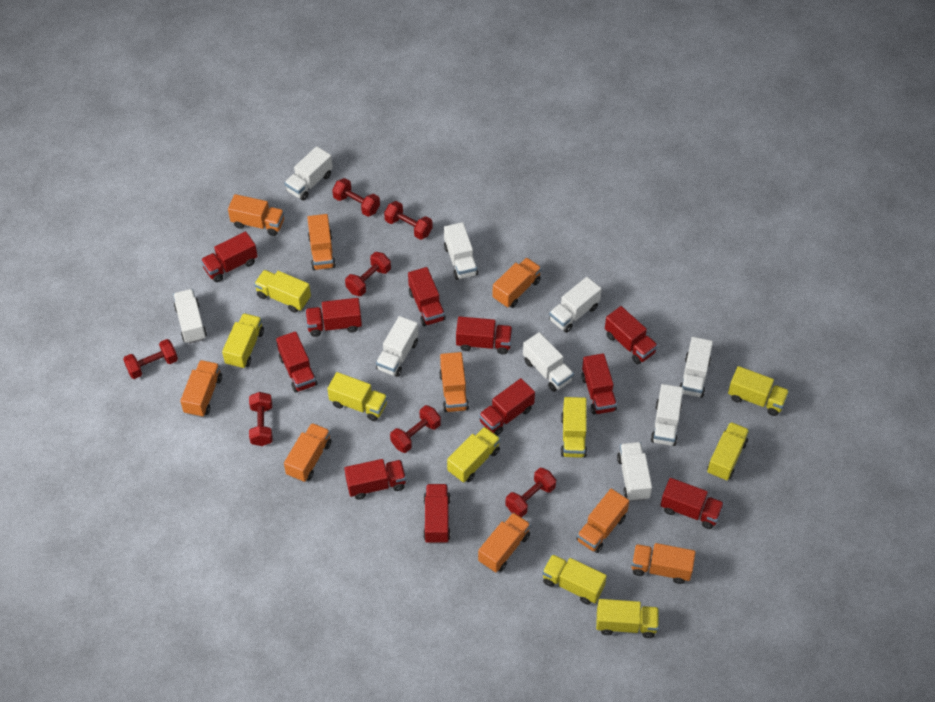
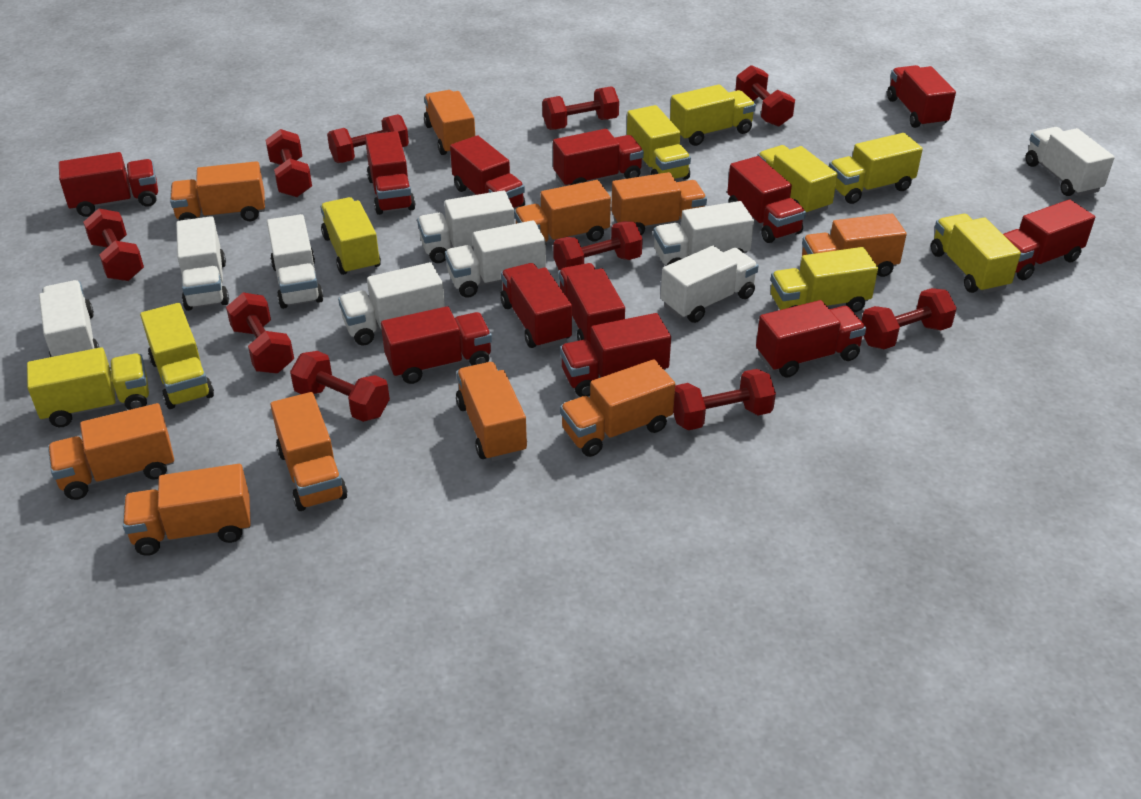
orange truck: 9 -> 10
red dumbbell: 7 -> 10
red truck: 11 -> 12

